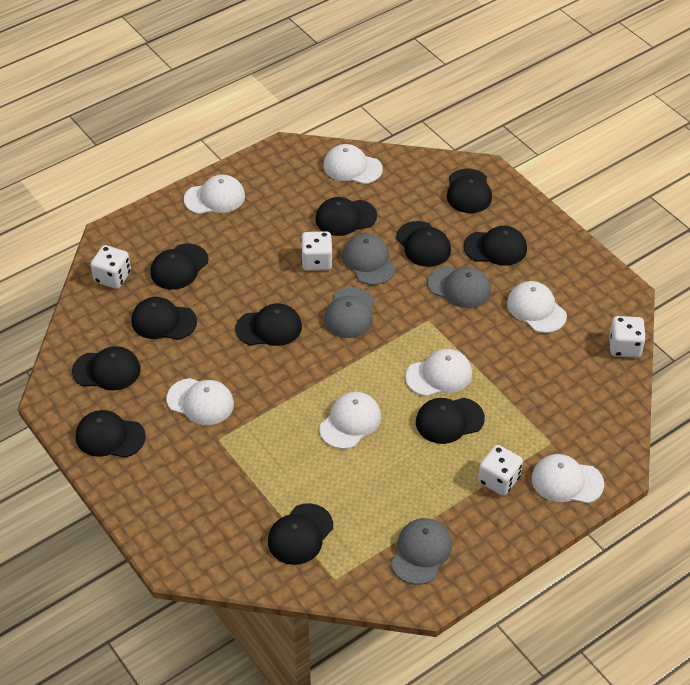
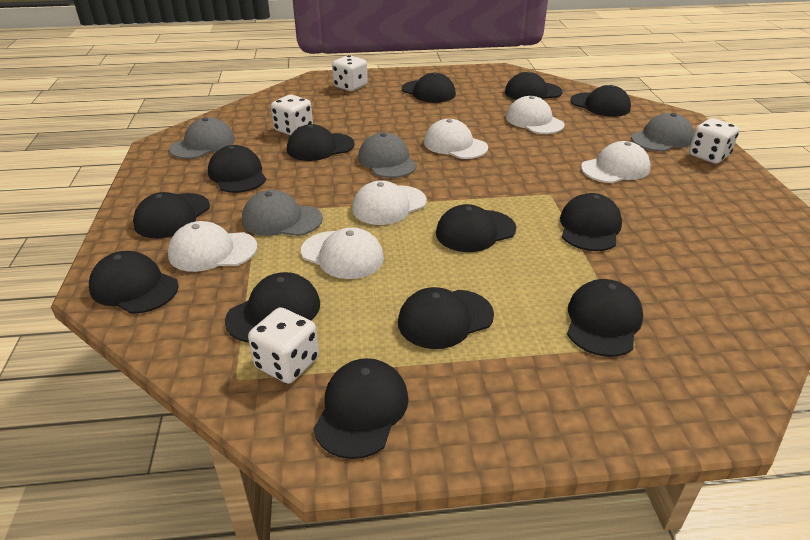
black cap: 11 -> 13
white cap: 7 -> 6

